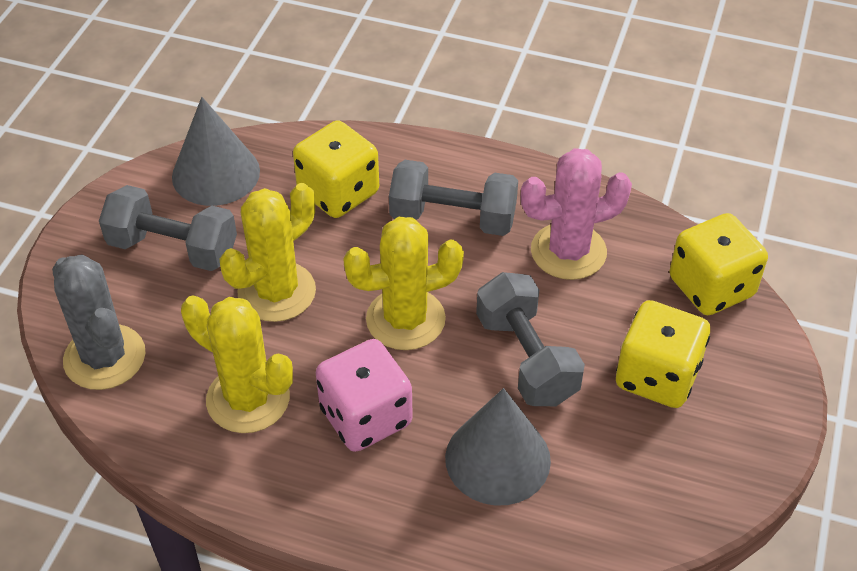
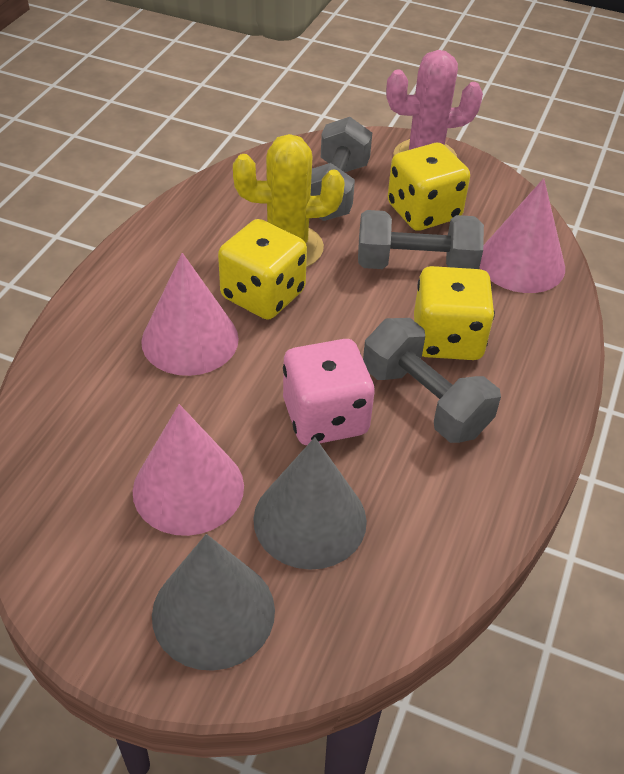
grey cactus: 1 -> 0
pink cone: 0 -> 3
yellow cactus: 3 -> 1

